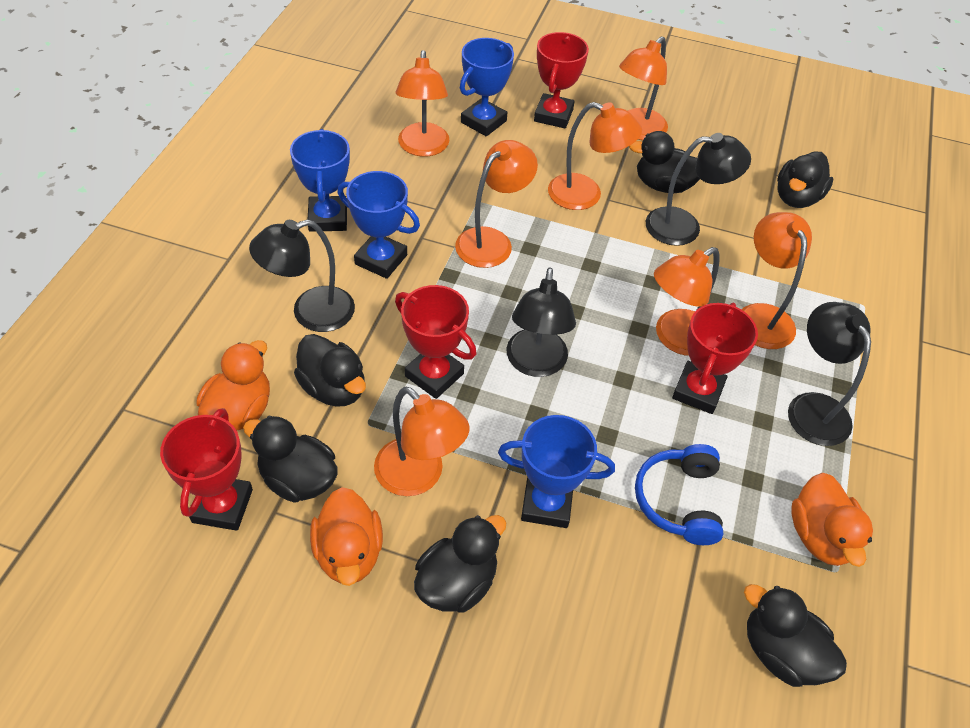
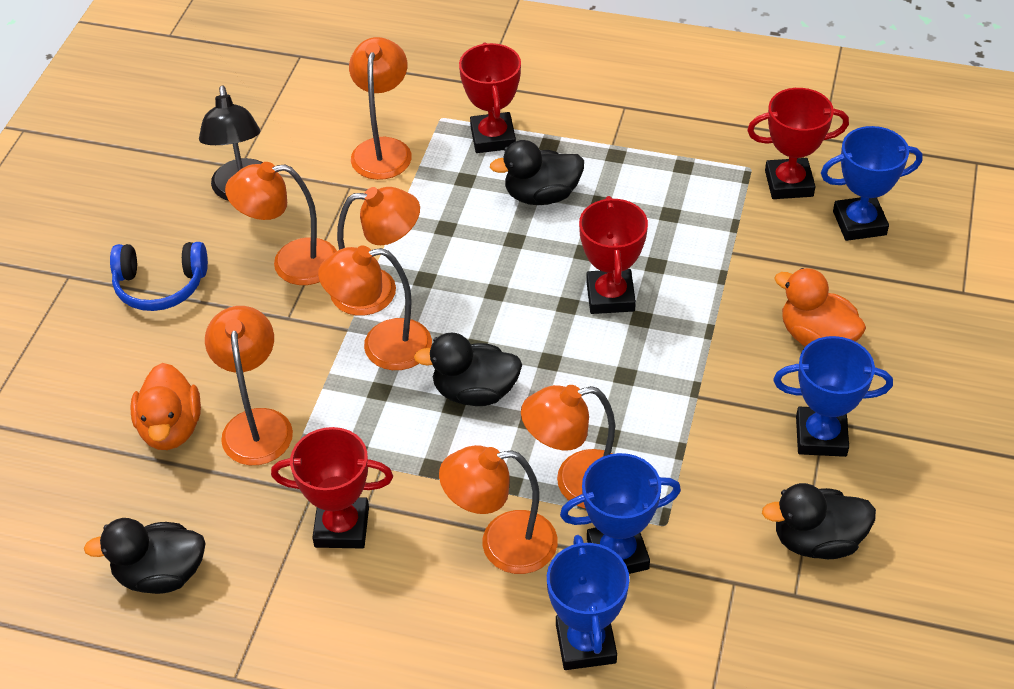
black duck: 6 -> 4
black lamp: 4 -> 1
orange duck: 3 -> 2

